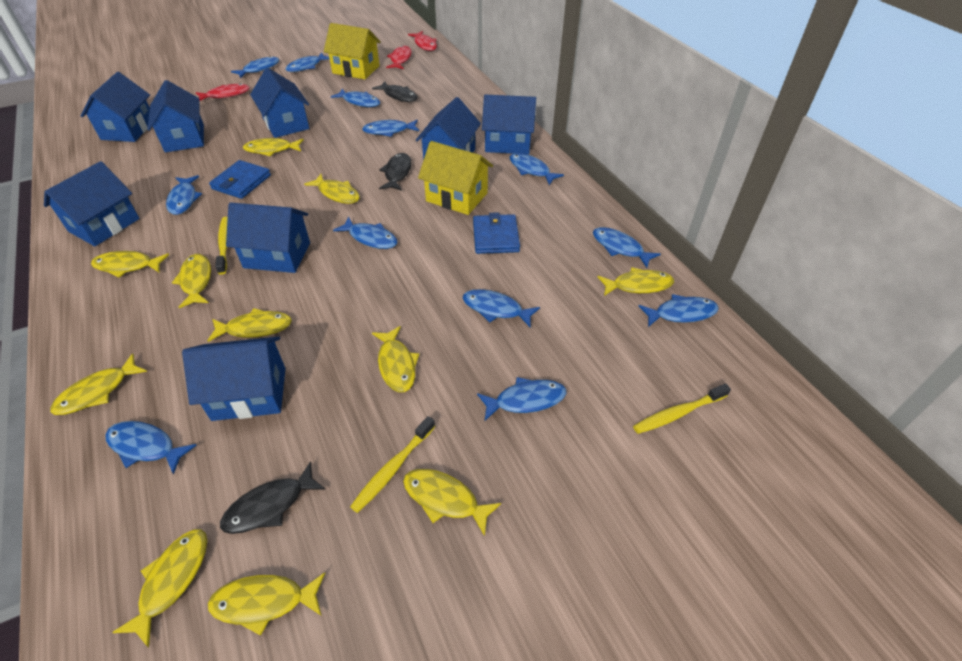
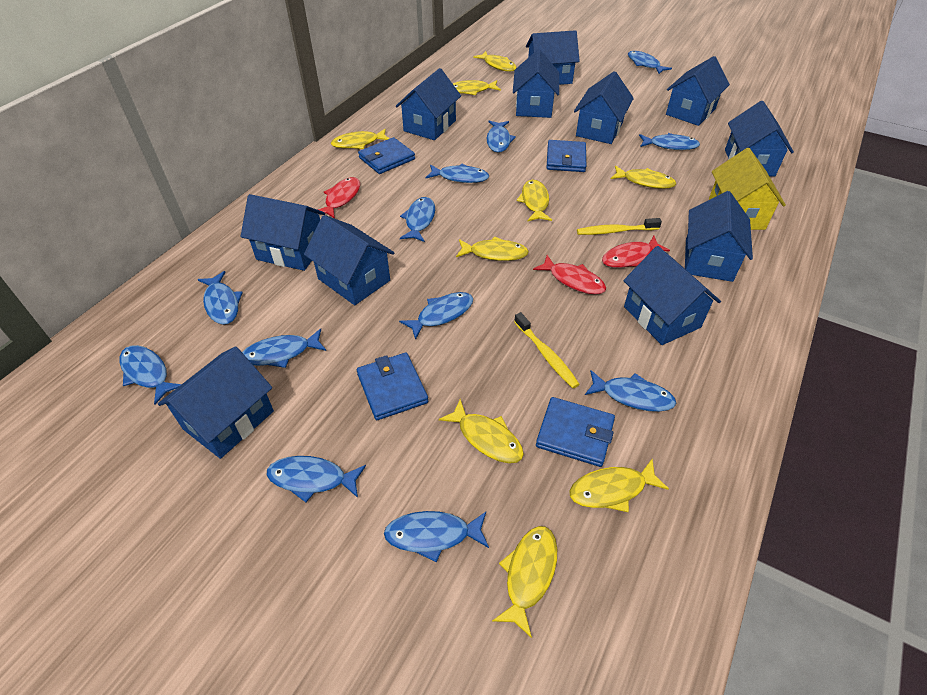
black fish: 3 -> 0
blue house: 8 -> 11
blue wallet: 2 -> 4
yellow fish: 11 -> 9
yellow house: 2 -> 1
yellow toothbrush: 3 -> 2

